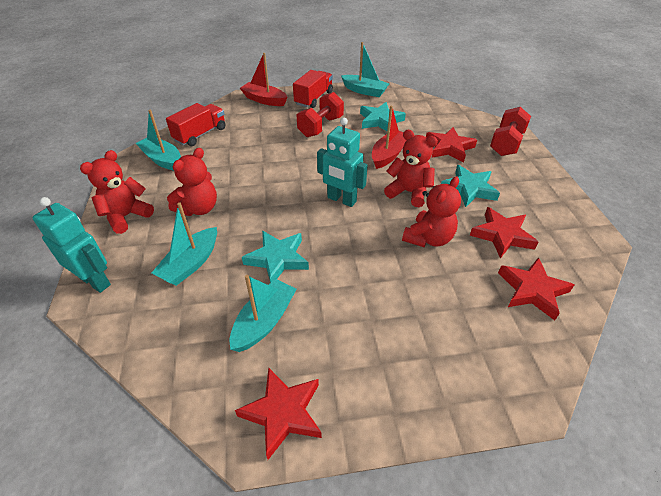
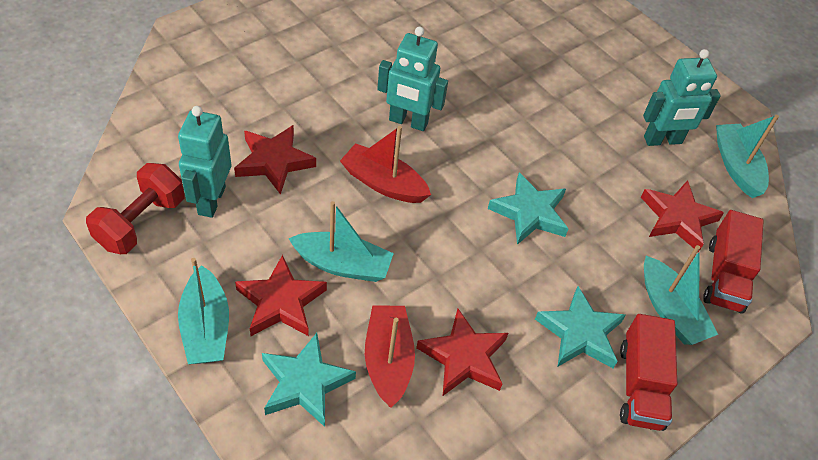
red dumbbell: 2 -> 1
red teddy bear: 4 -> 0
turquoise robot: 2 -> 3

